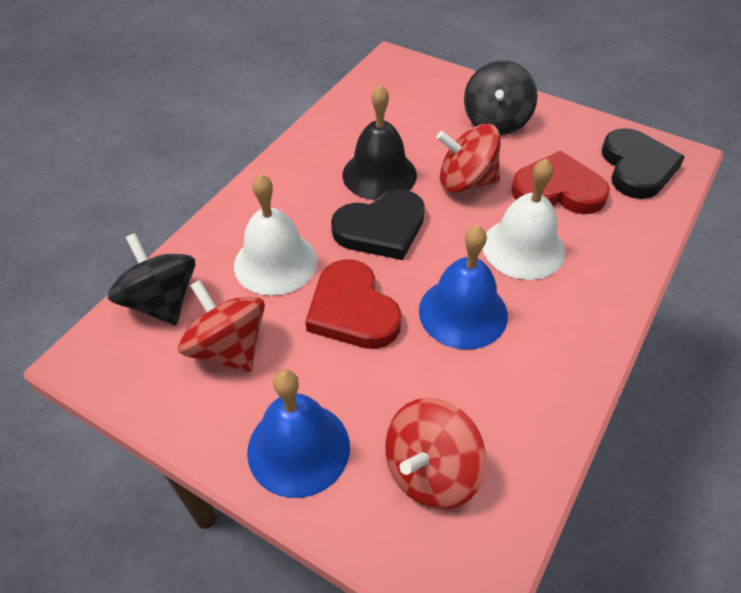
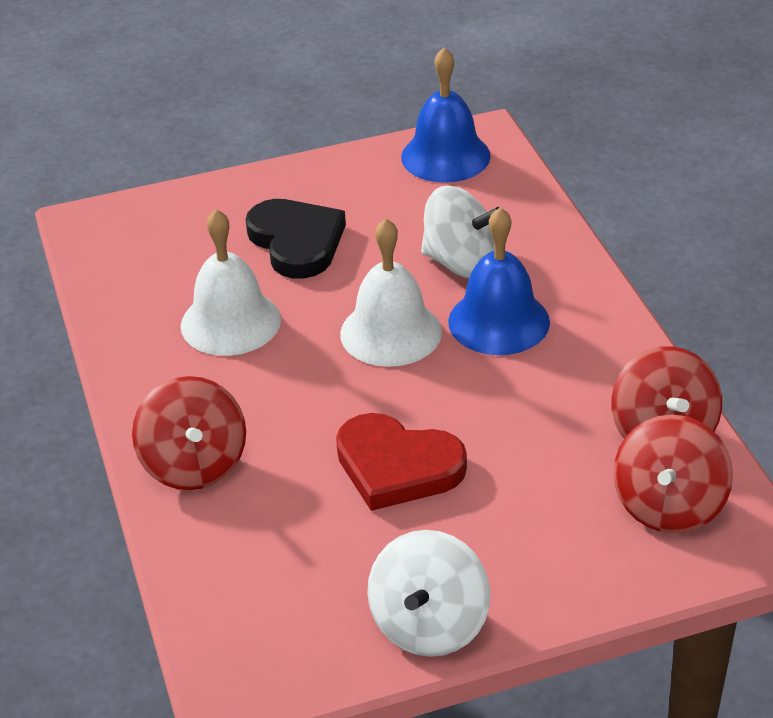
black bell: 1 -> 0
black heart: 2 -> 1
black spinning top: 2 -> 0
red heart: 2 -> 1
white spinning top: 0 -> 2

